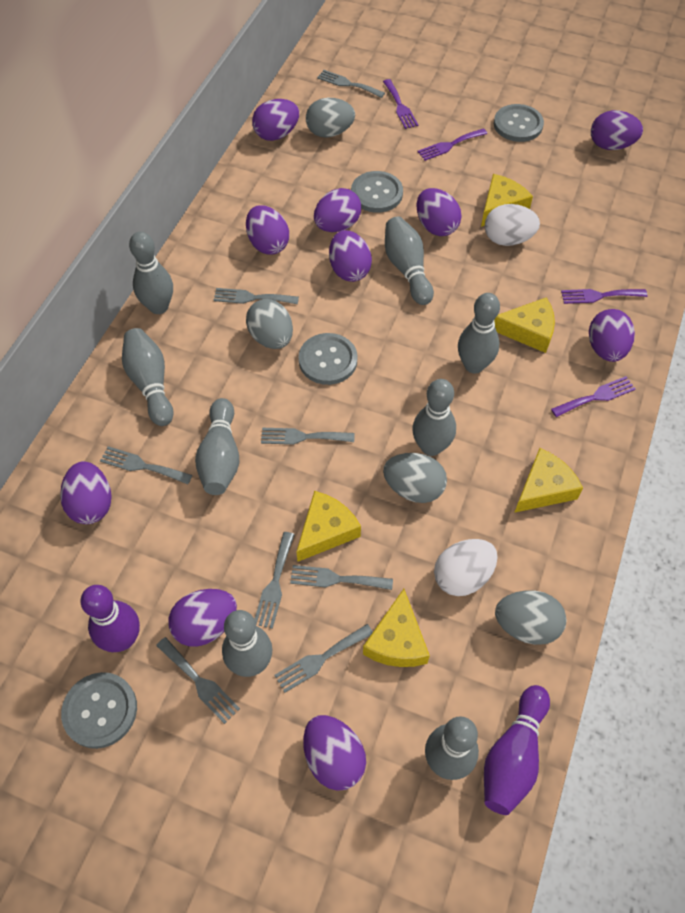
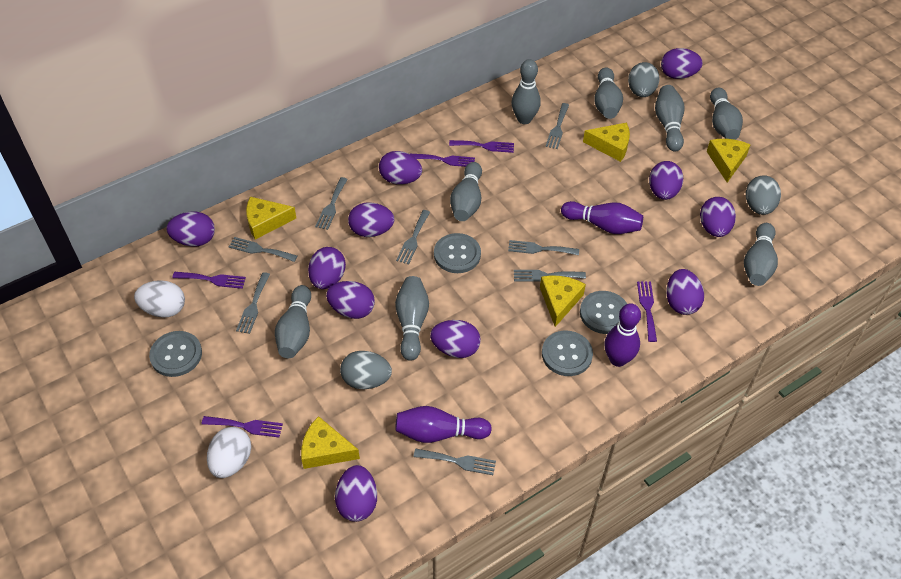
grey egg: 4 -> 3
purple bowling pin: 2 -> 3
purple egg: 10 -> 11
purple fork: 4 -> 5

